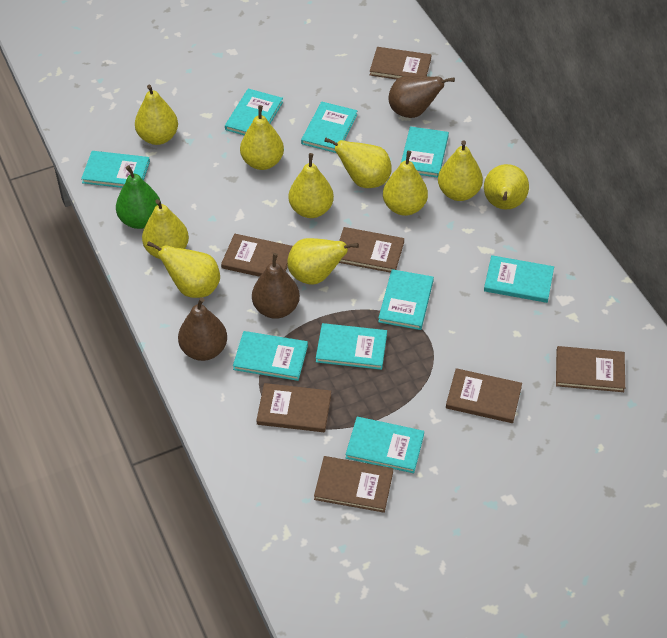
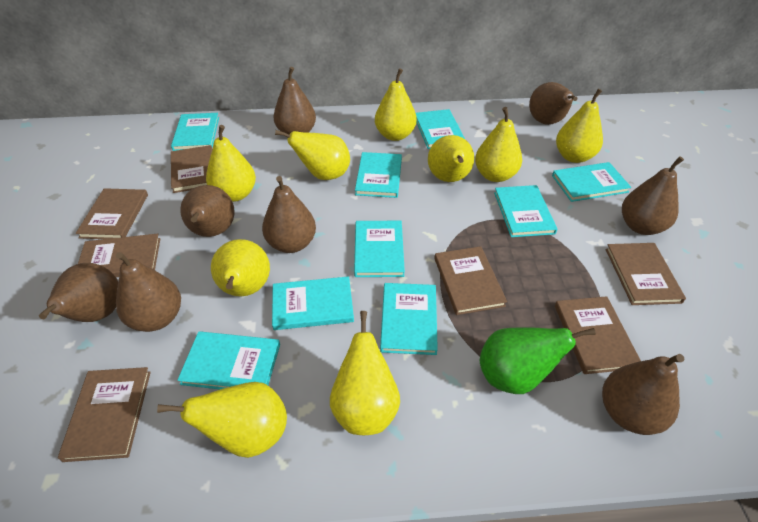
brown pear: 3 -> 8
yellow pear: 10 -> 9

